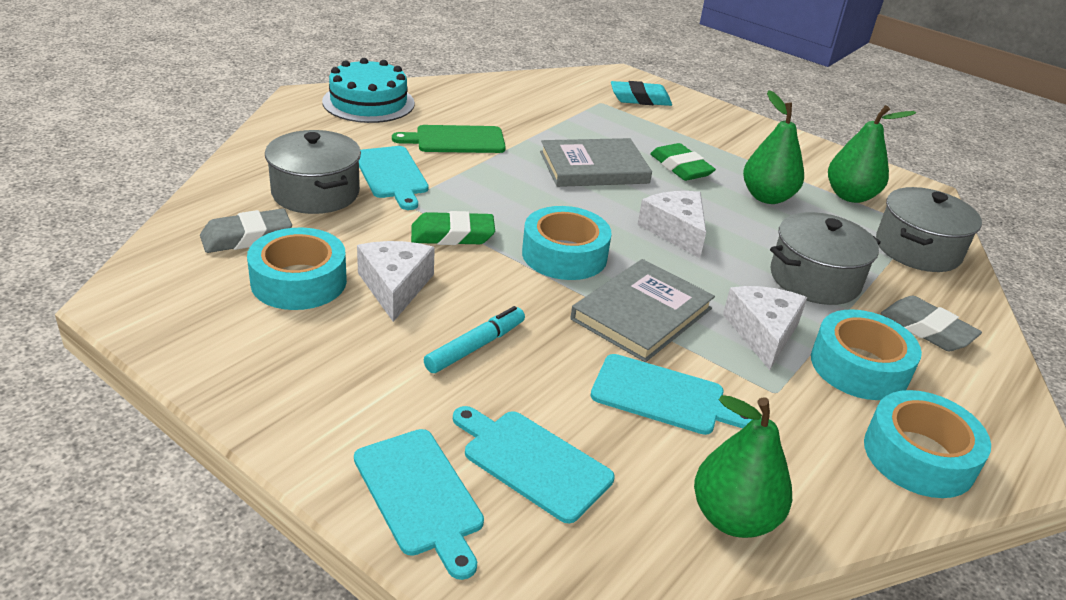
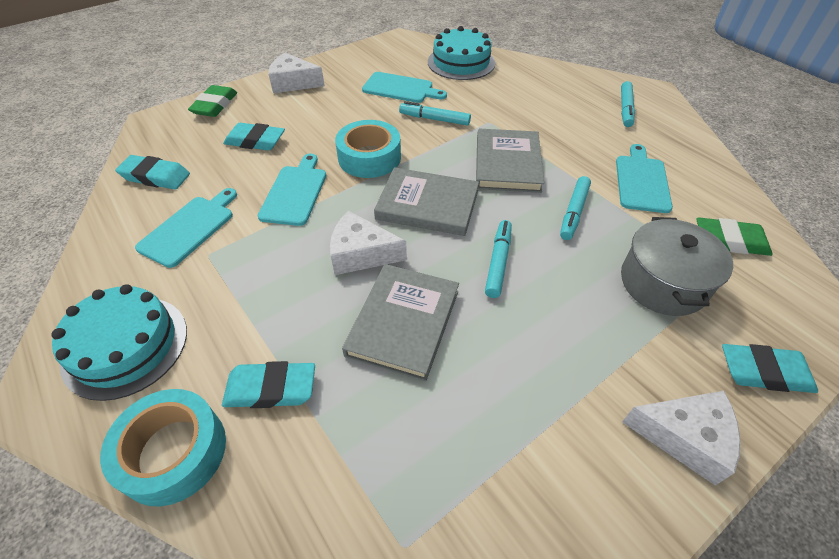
green cutting board: 1 -> 0
green pear: 3 -> 0
grey book: 2 -> 3
grey eraser: 2 -> 0
grey pot: 3 -> 1
turquoise cake: 1 -> 2
turquoise eraser: 1 -> 4
turquoise marker: 1 -> 4
turquoise tape: 4 -> 2

